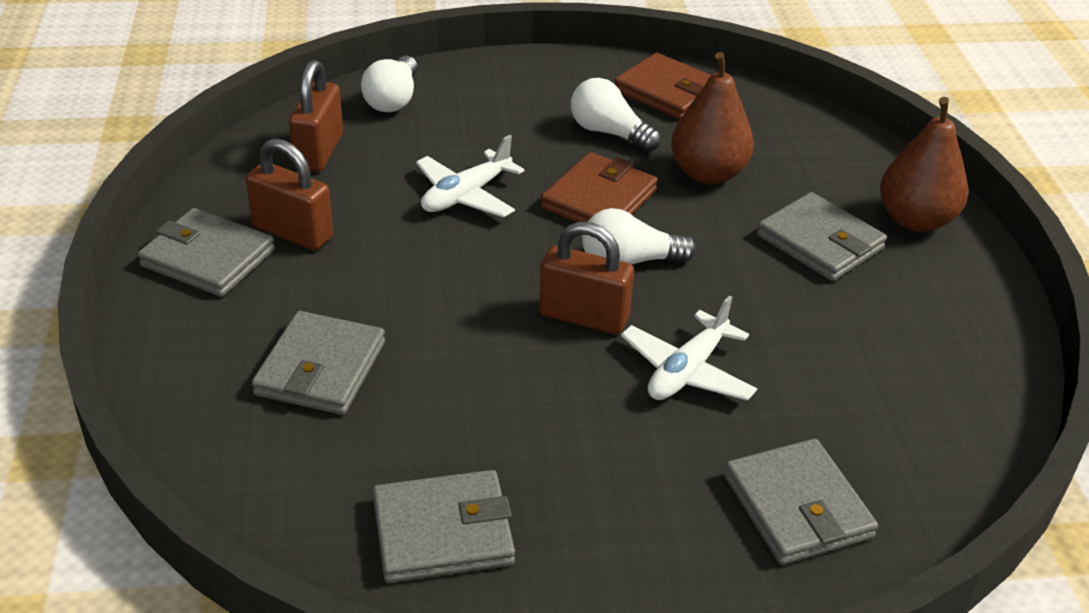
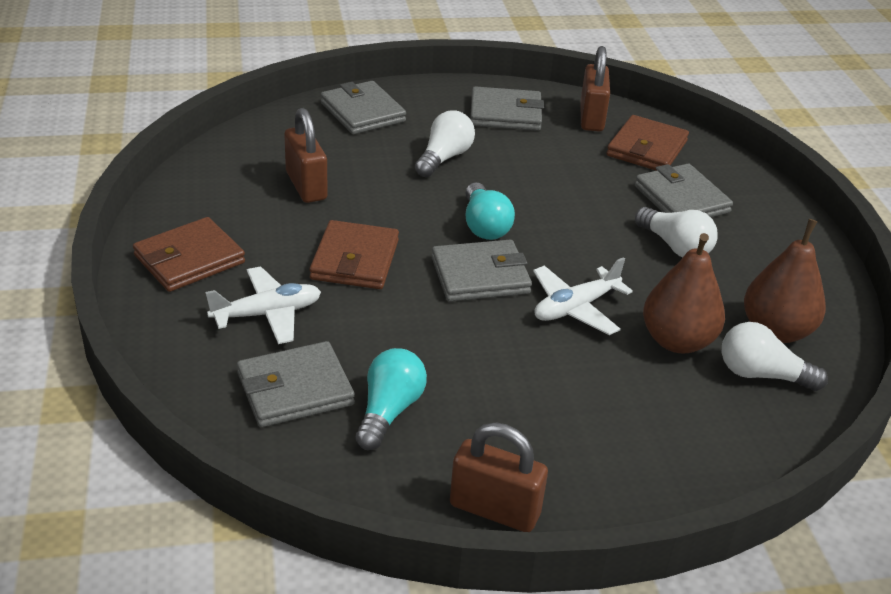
brown wallet: 2 -> 3
turquoise light bulb: 0 -> 2

